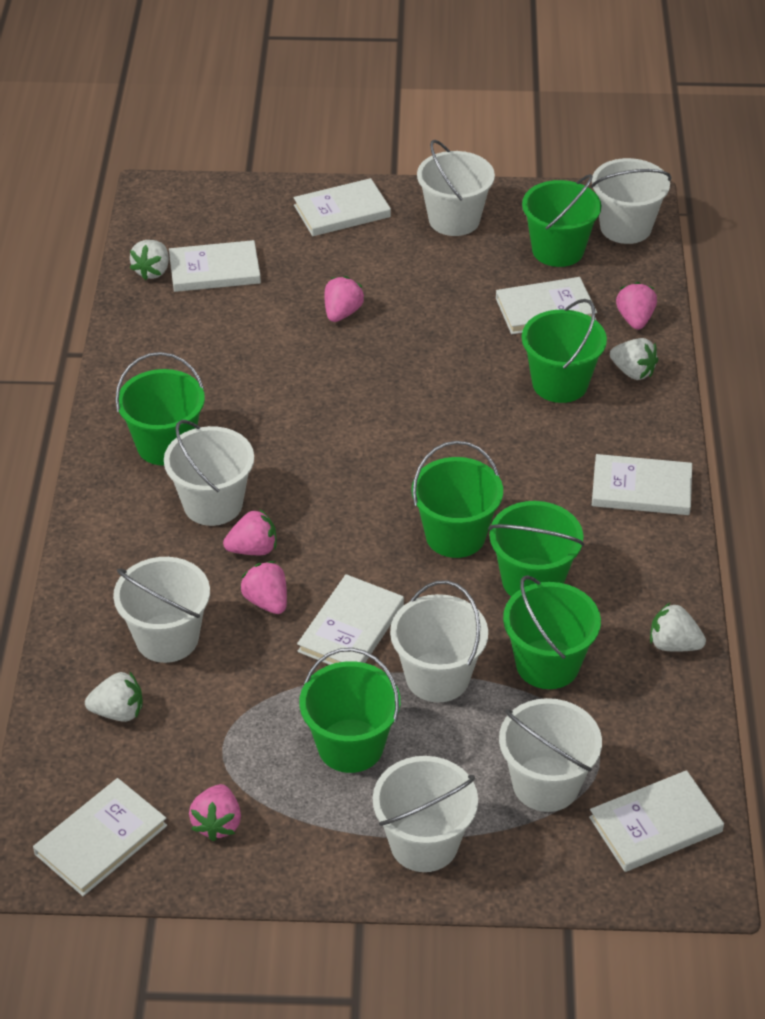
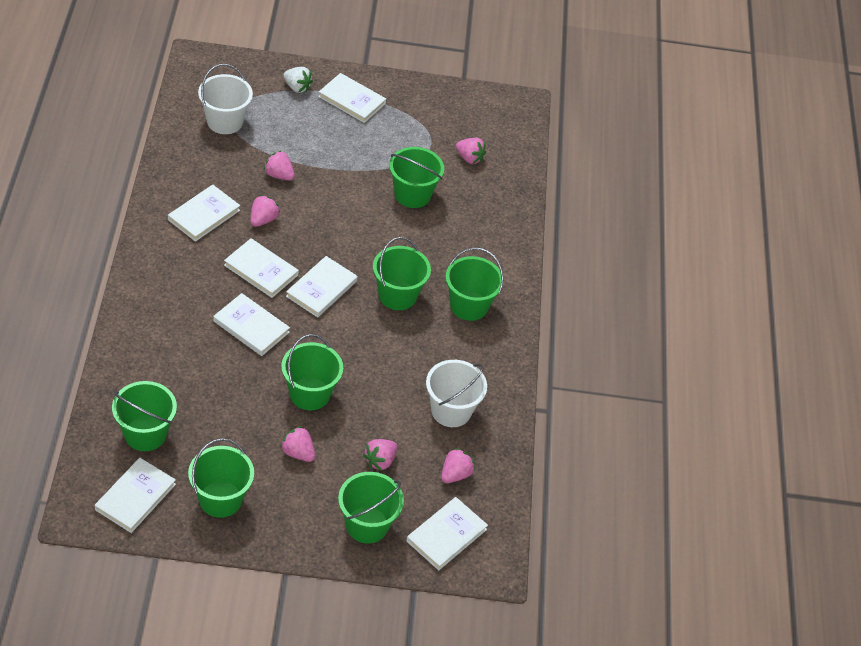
pink strawberry: 5 -> 6
white bucket: 7 -> 2
white strawberry: 4 -> 1

